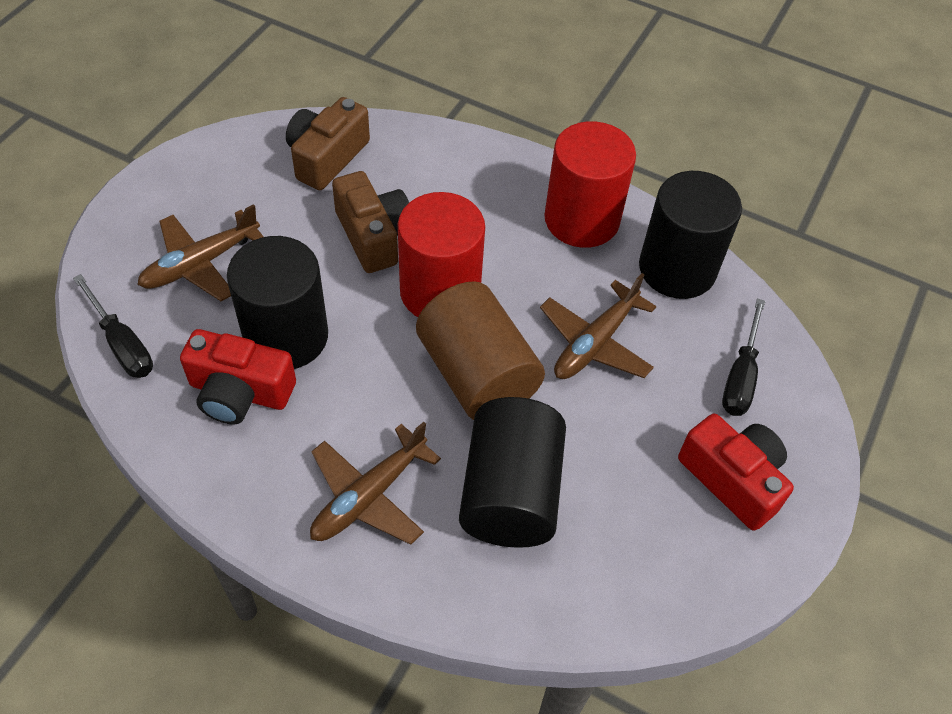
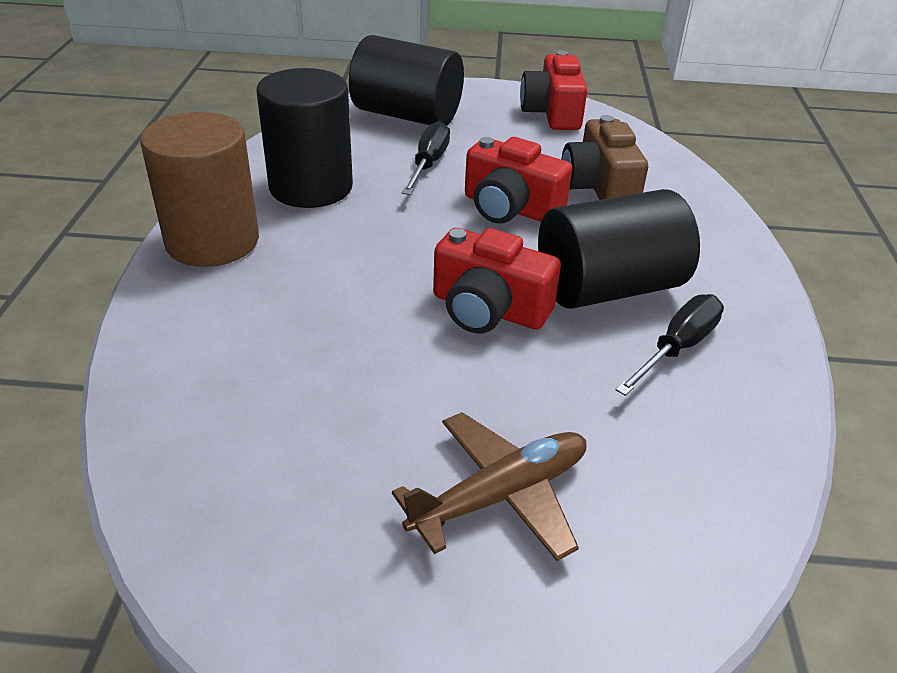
brown camera: 2 -> 1
brown plane: 3 -> 1
red camera: 2 -> 3
red cylinder: 2 -> 0

